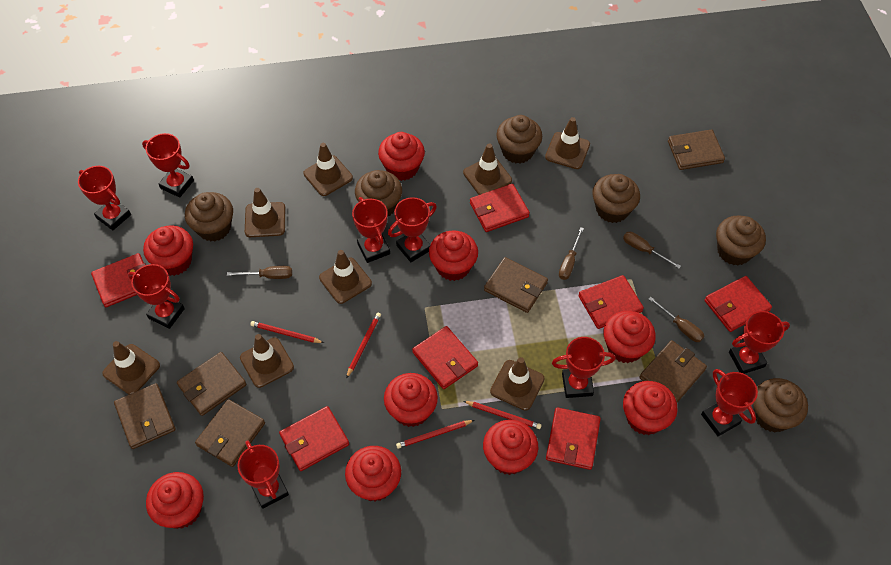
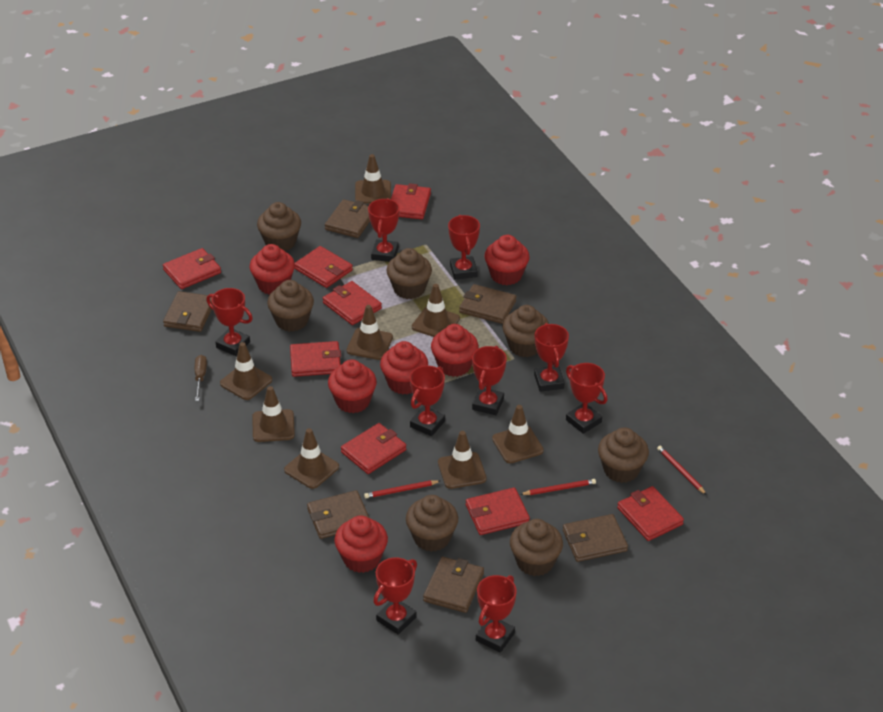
brown cupcake: 6 -> 7
brown screwdriver: 4 -> 1
red cupcake: 9 -> 6
red pencil: 4 -> 3
red wallet: 7 -> 8

